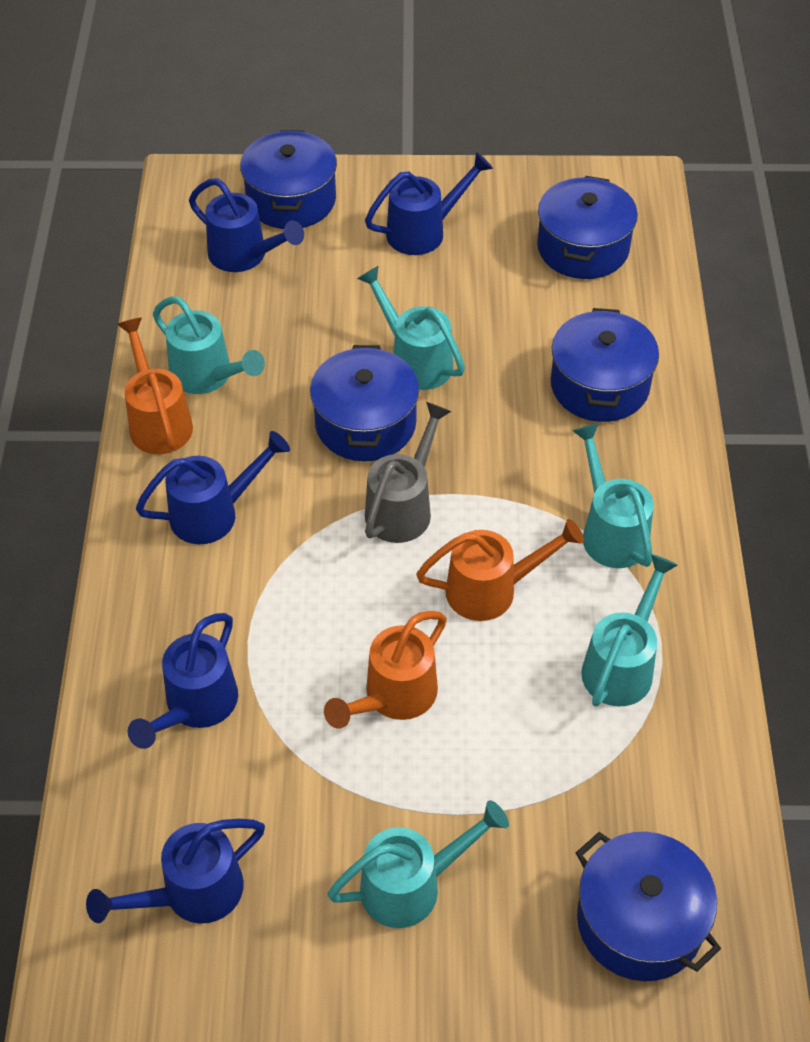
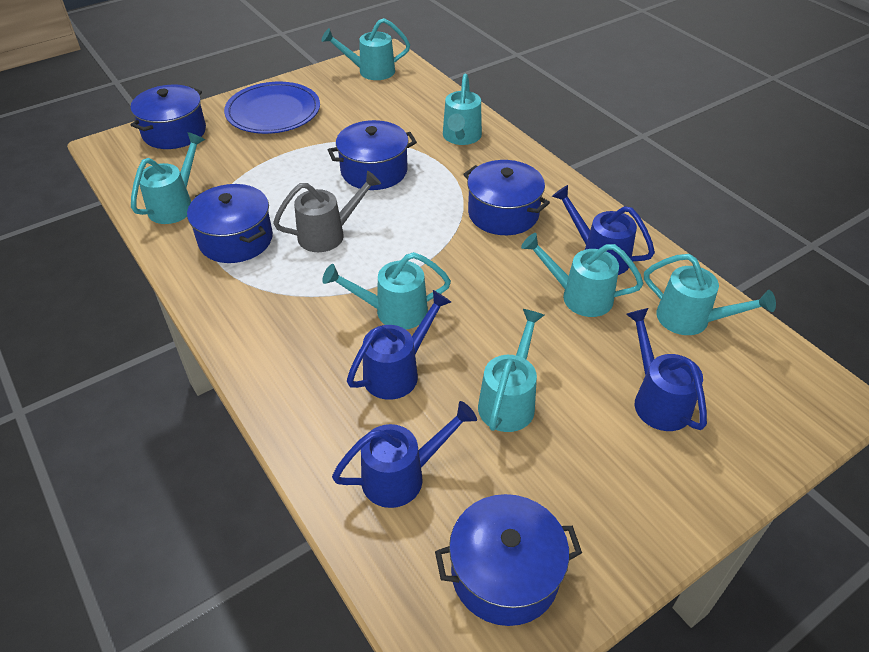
blue plate: 0 -> 1
blue watering can: 5 -> 4
orange watering can: 3 -> 0
turquoise watering can: 5 -> 7

